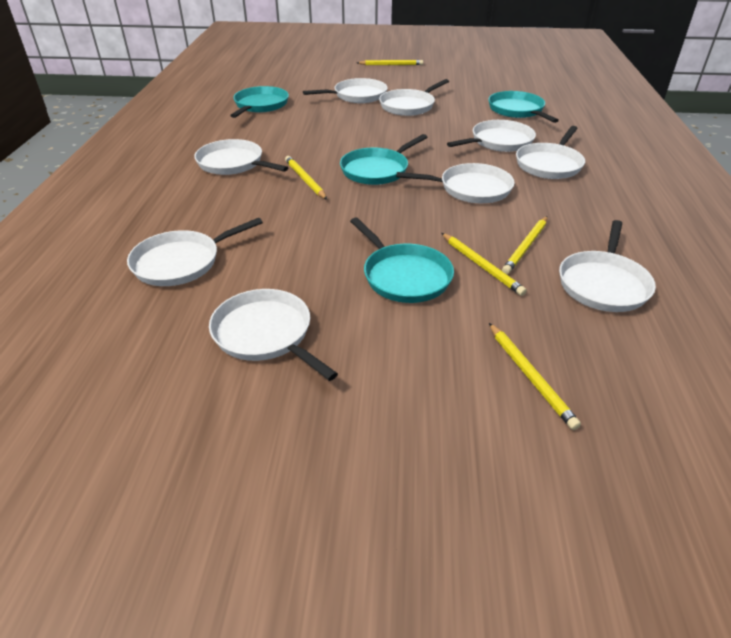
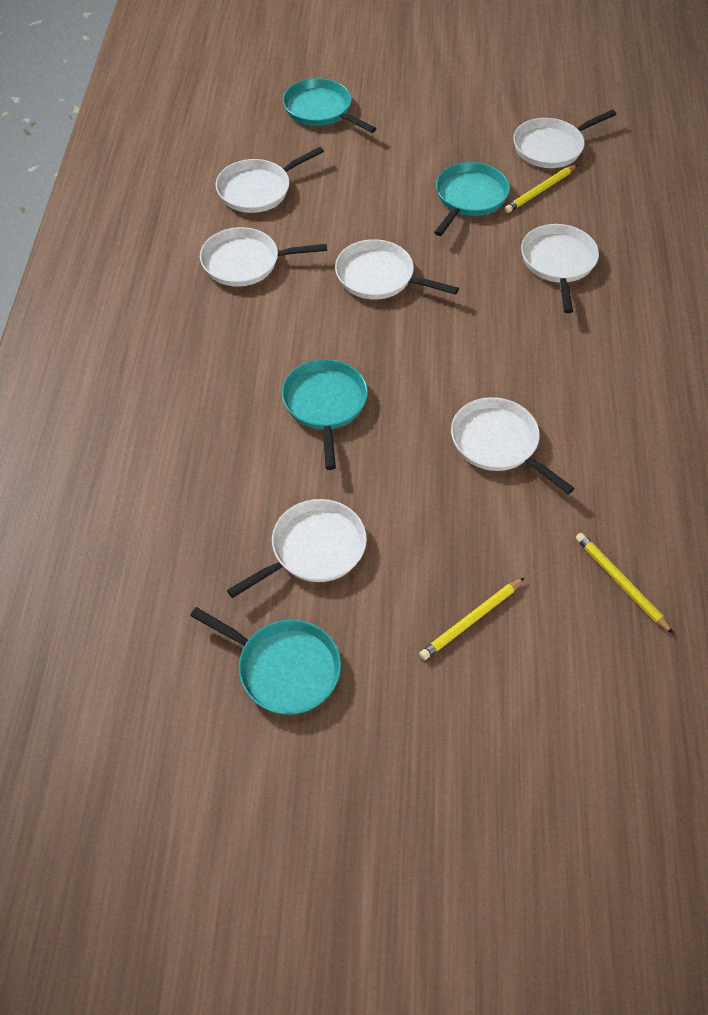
white pan: 9 -> 7
yellow pencil: 5 -> 3

